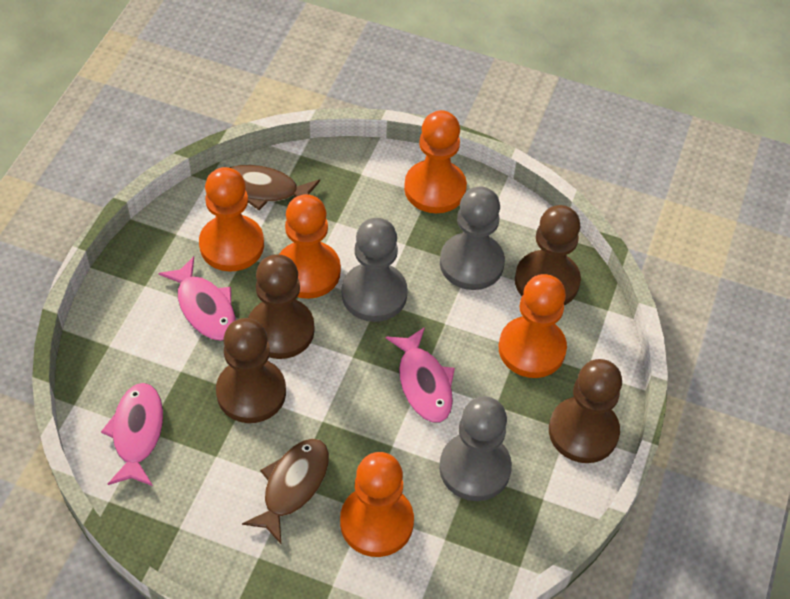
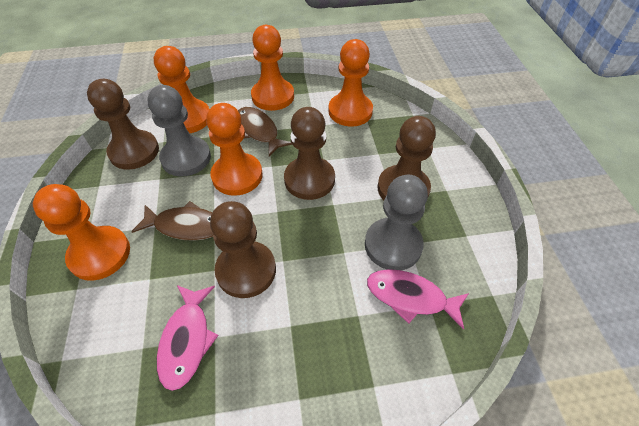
grey pawn: 3 -> 2
pink fish: 3 -> 2

